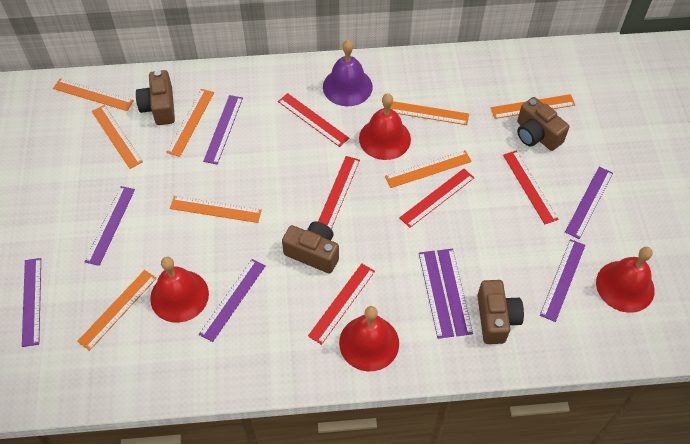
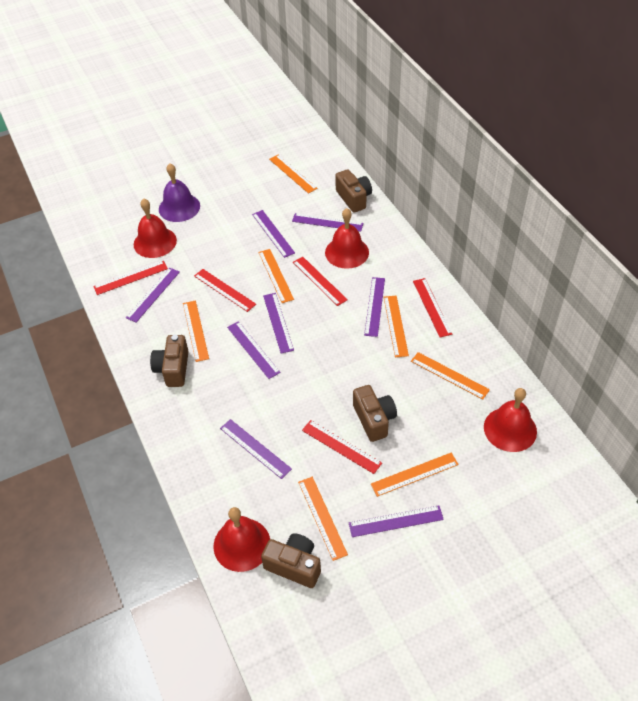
orange ruler: 8 -> 7

